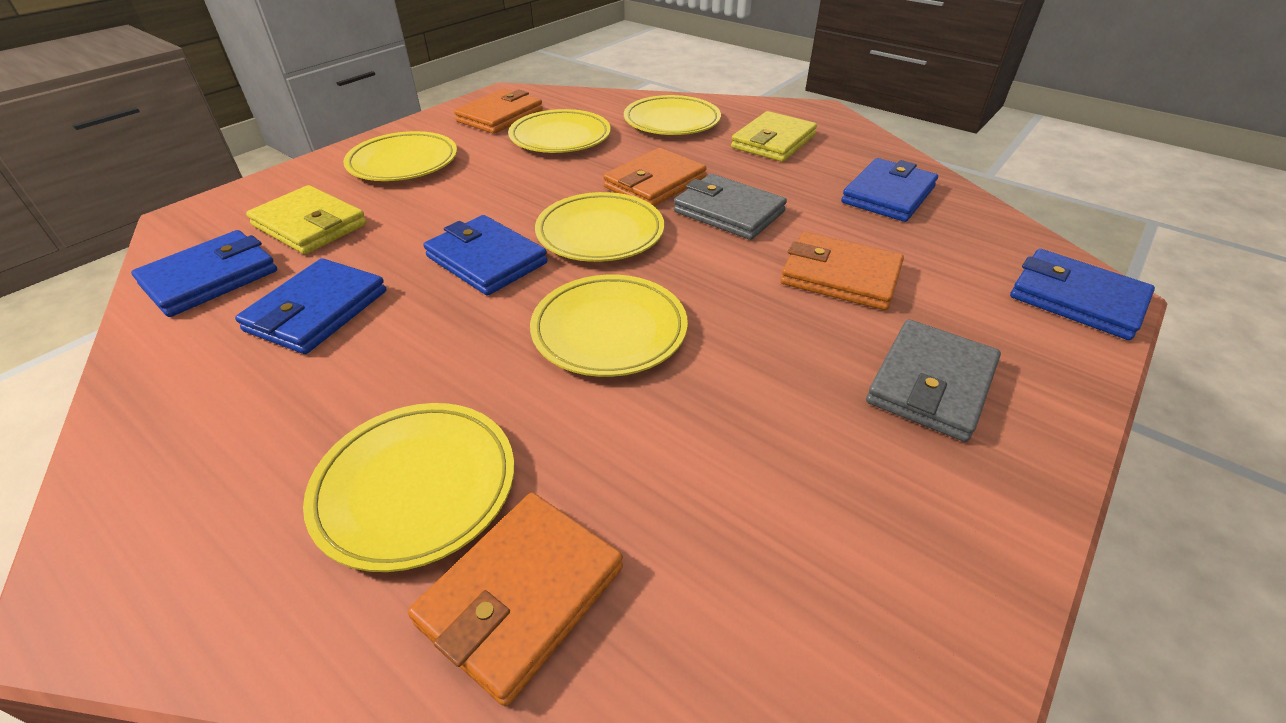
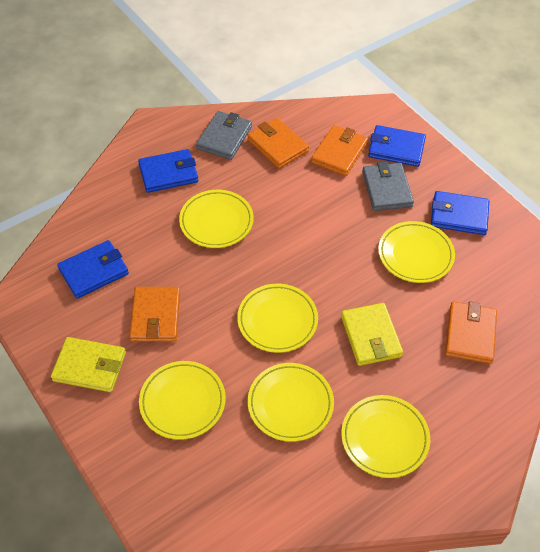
blue wallet: 5 -> 4

